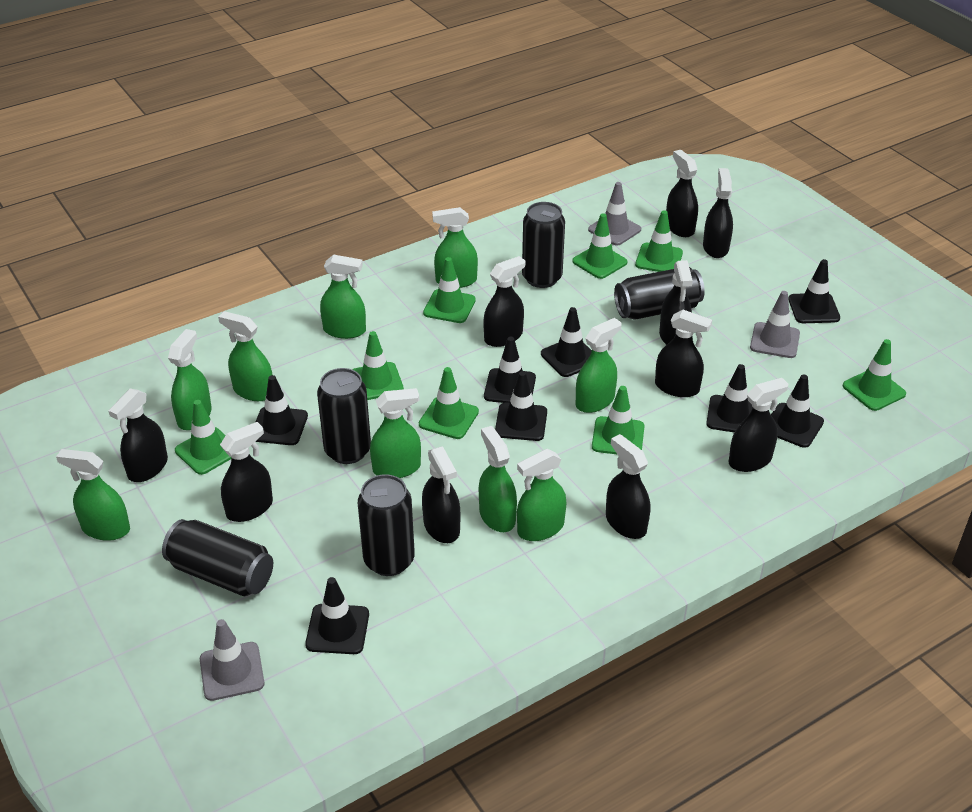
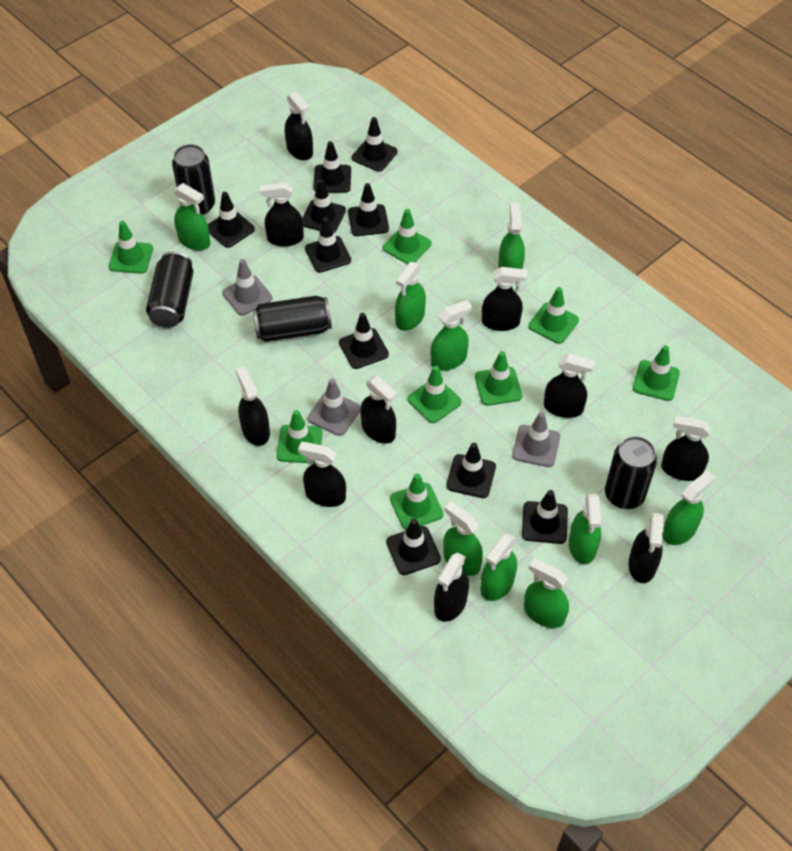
black can: 5 -> 4
black traffic cone: 8 -> 10

